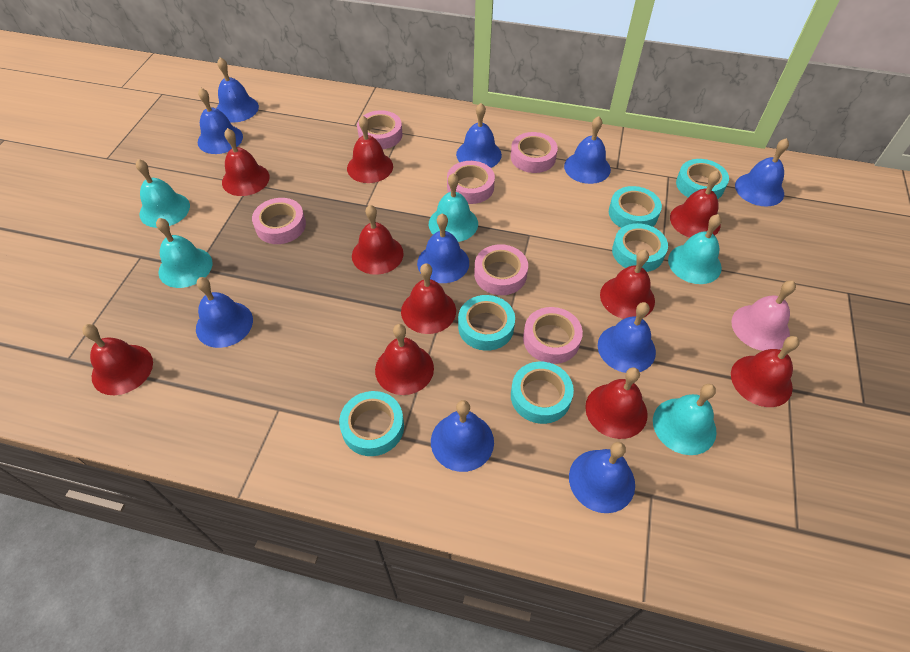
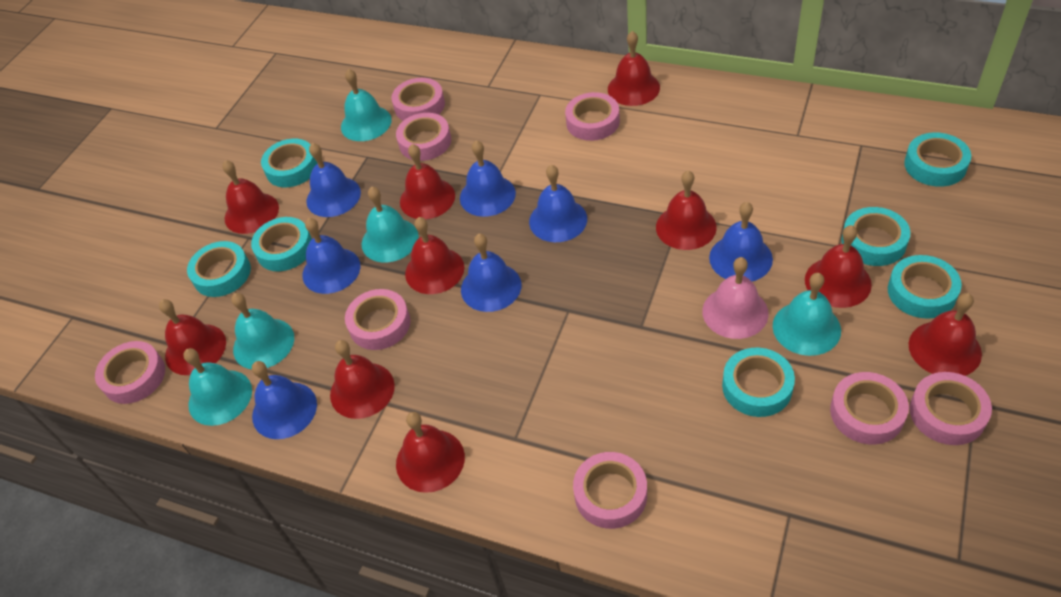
blue bell: 10 -> 7
pink tape: 6 -> 8
turquoise tape: 6 -> 7

